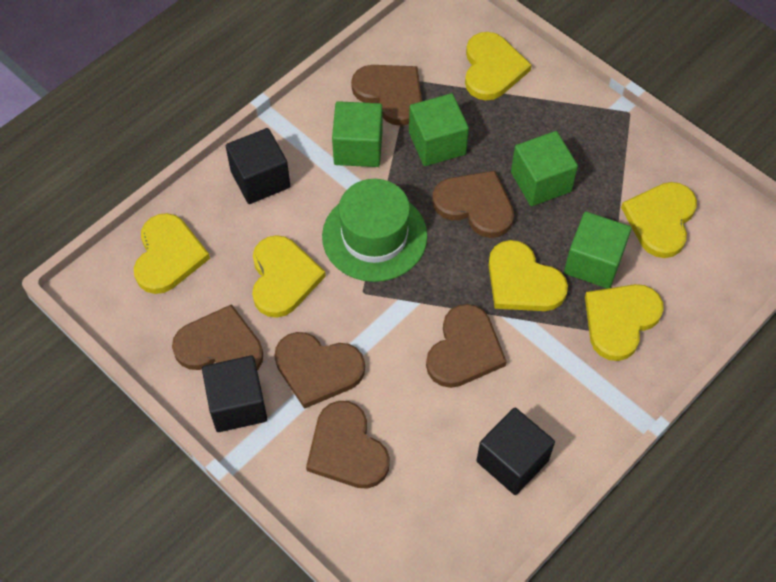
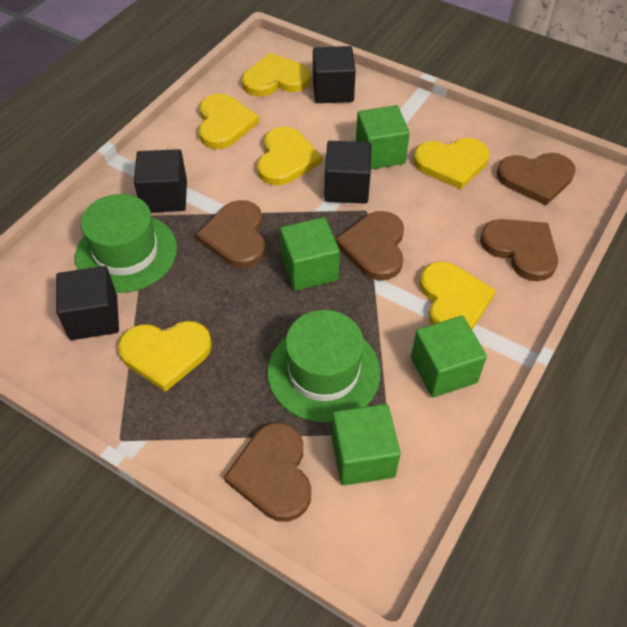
black cube: 3 -> 4
brown heart: 6 -> 5
green hat: 1 -> 2

